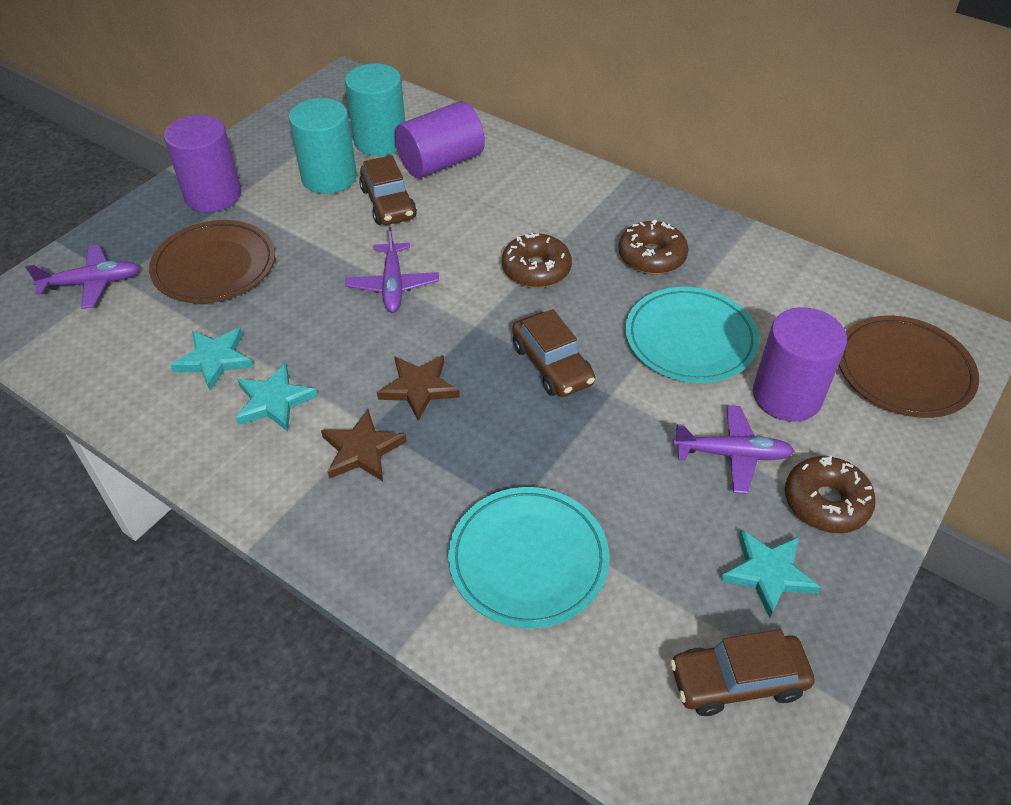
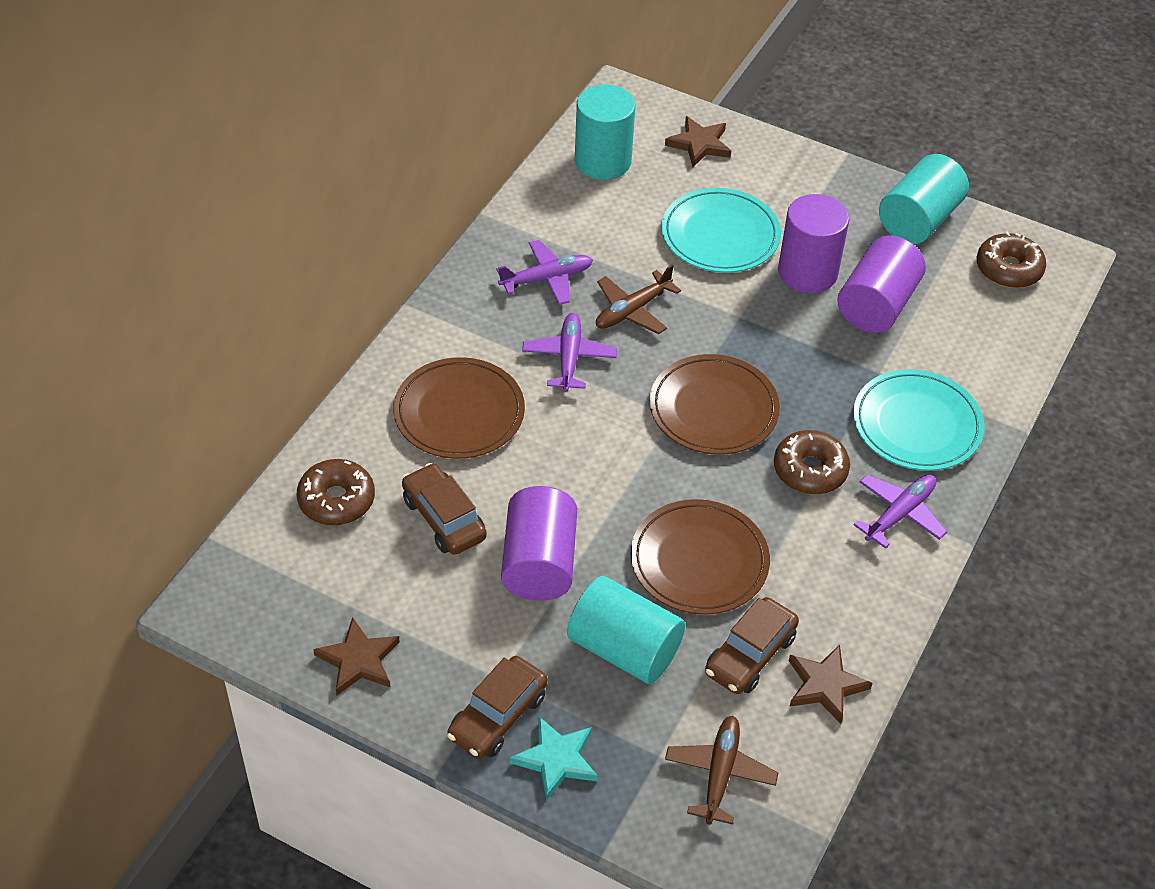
brown plane: 0 -> 2
brown plate: 2 -> 3
brown star: 2 -> 3
turquoise cylinder: 2 -> 3
turquoise star: 3 -> 1

